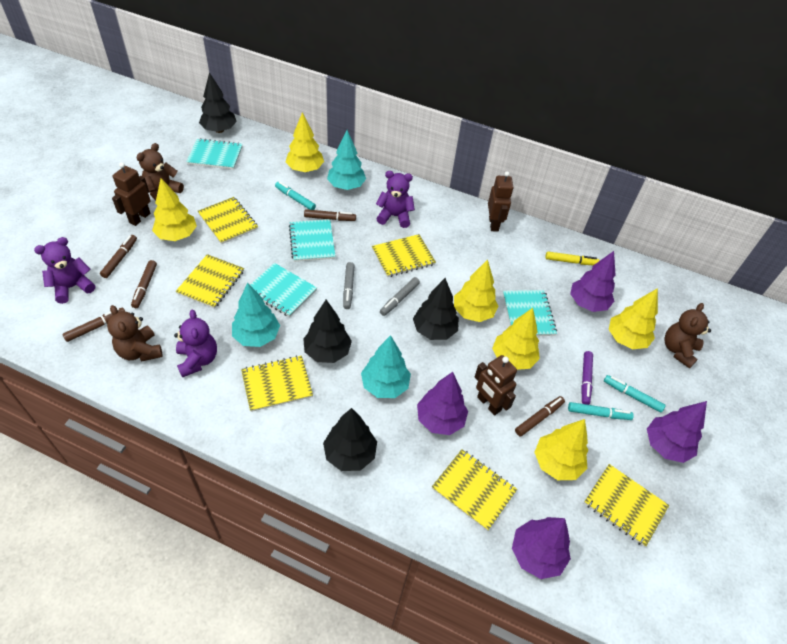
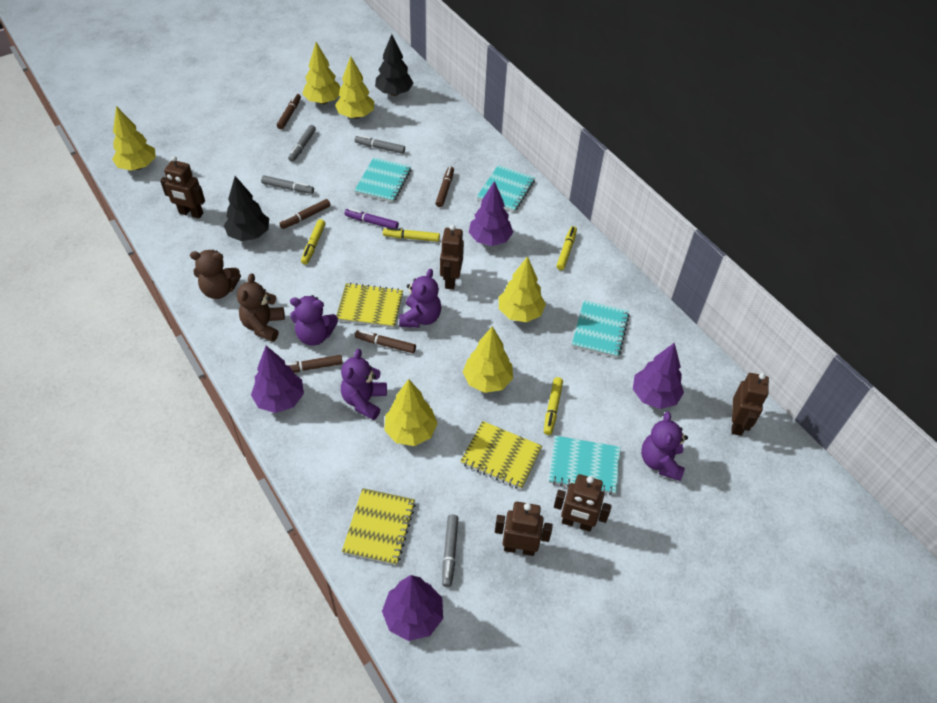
black tree: 4 -> 2
brown robot: 3 -> 5
brown teddy bear: 3 -> 2
grey marker: 2 -> 4
purple teddy bear: 3 -> 4
turquoise marker: 3 -> 0
turquoise tree: 3 -> 0
yellow marker: 1 -> 4
yellow notebook: 6 -> 3

